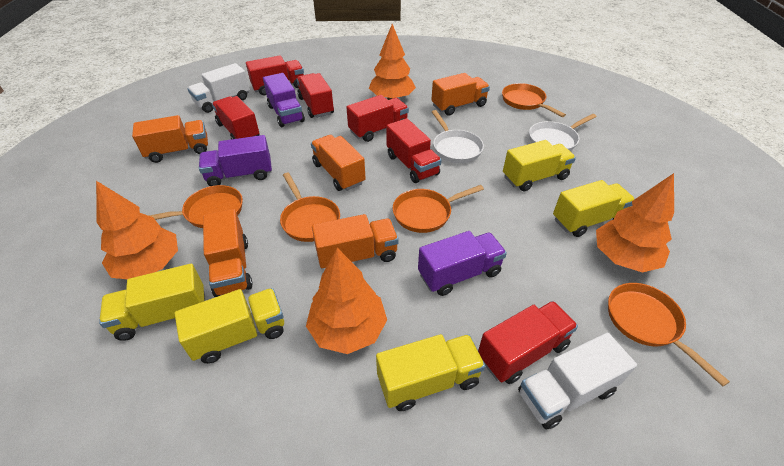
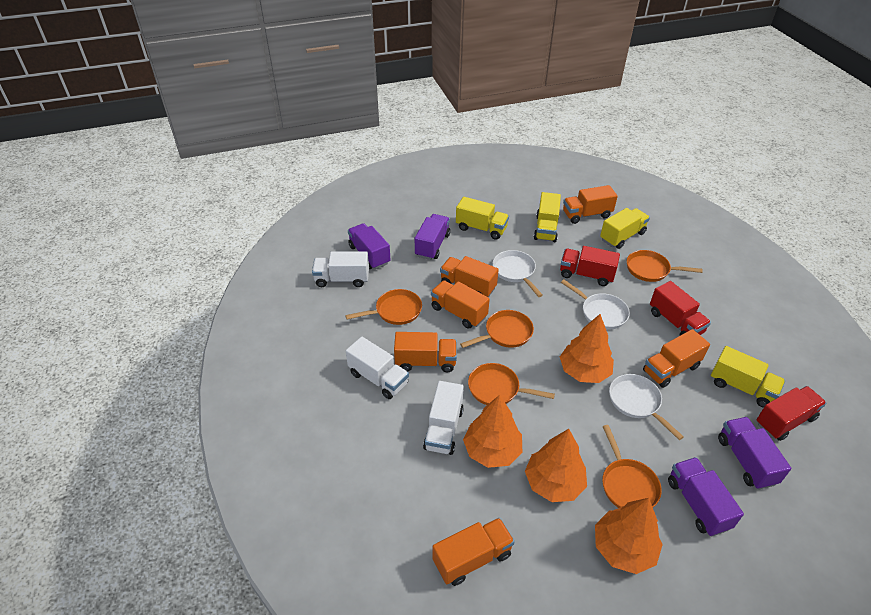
orange truck: 5 -> 6
purple truck: 3 -> 4
red truck: 6 -> 3
white pan: 2 -> 3
white truck: 2 -> 3
yellow truck: 5 -> 4

